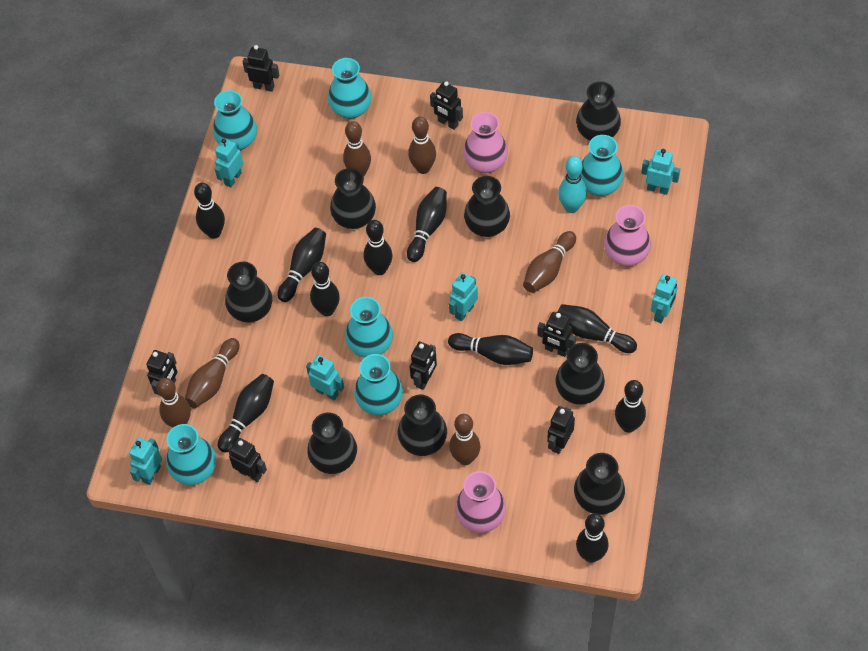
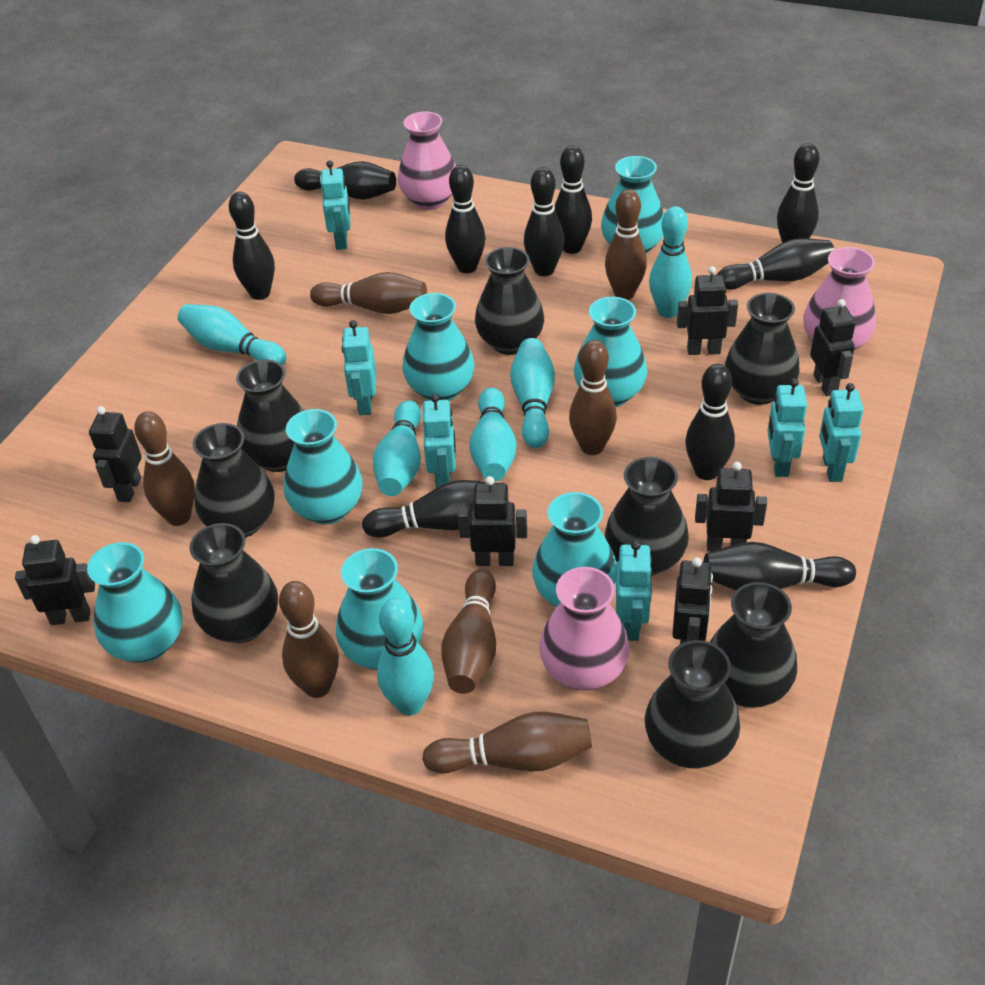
brown bowling pin: 6 -> 7
turquoise bowling pin: 1 -> 6
turquoise vase: 6 -> 7

